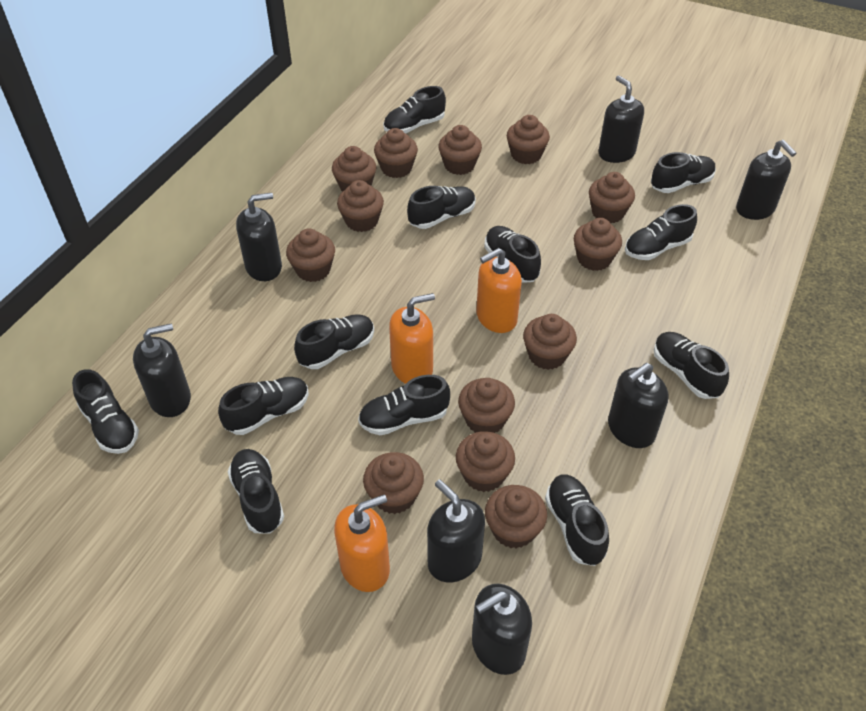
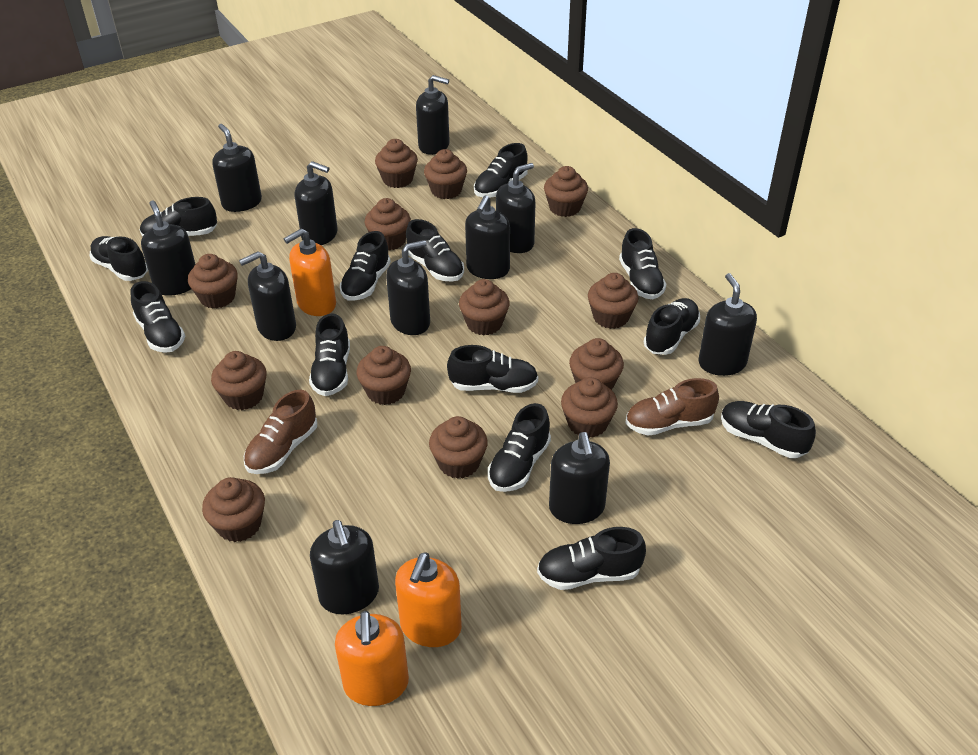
black shoe: 12 -> 13
black soap dispenser: 7 -> 11
brown shoe: 0 -> 2

